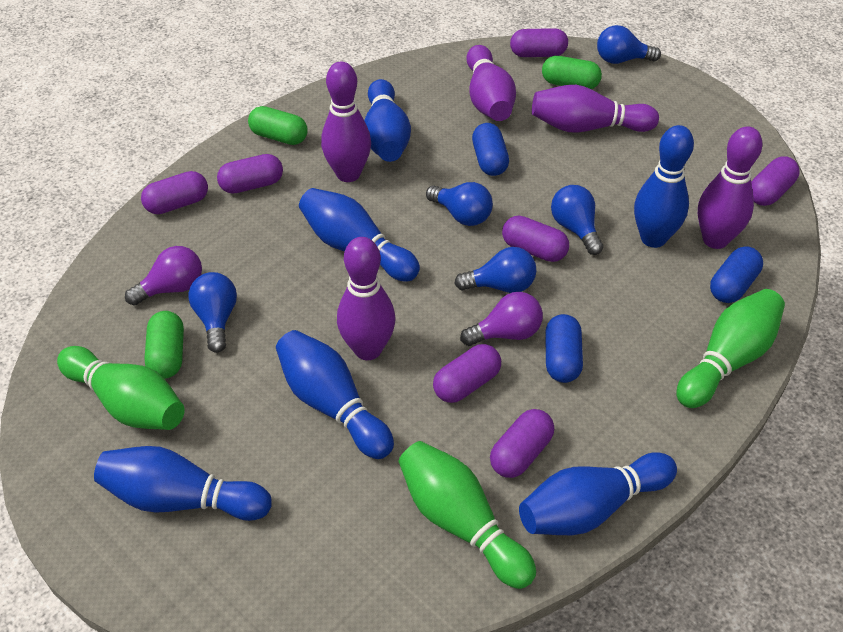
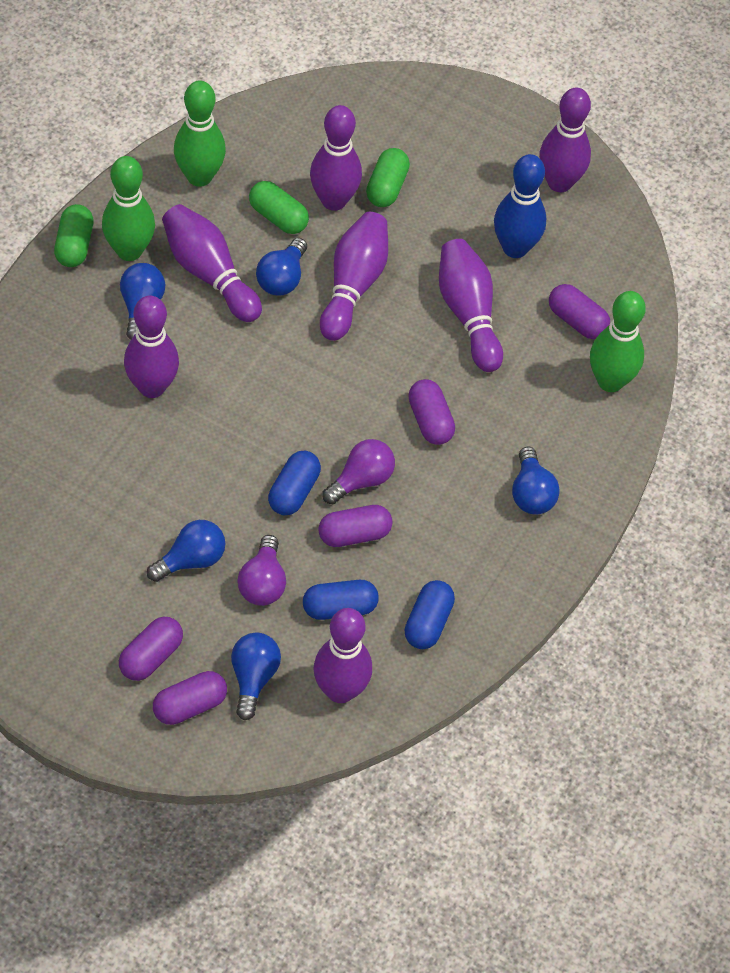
blue bowling pin: 6 -> 1
purple bowling pin: 5 -> 7
purple capsule: 7 -> 5

